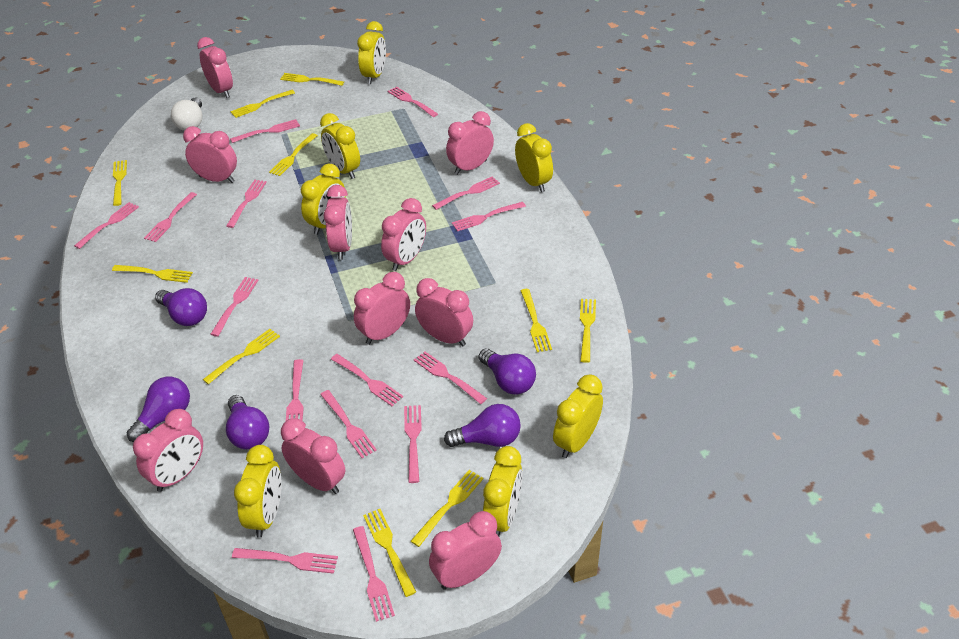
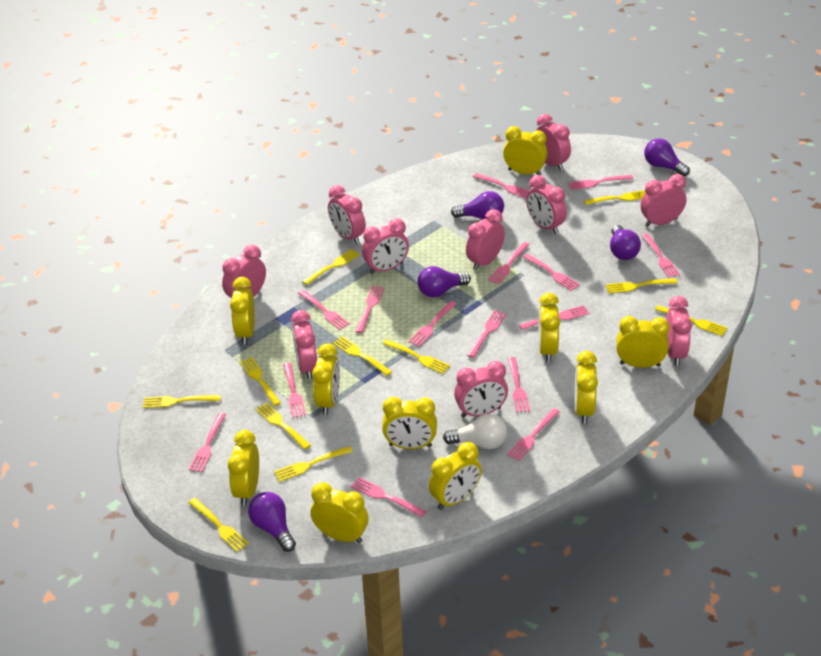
yellow clock: 7 -> 10
yellow fork: 10 -> 11

